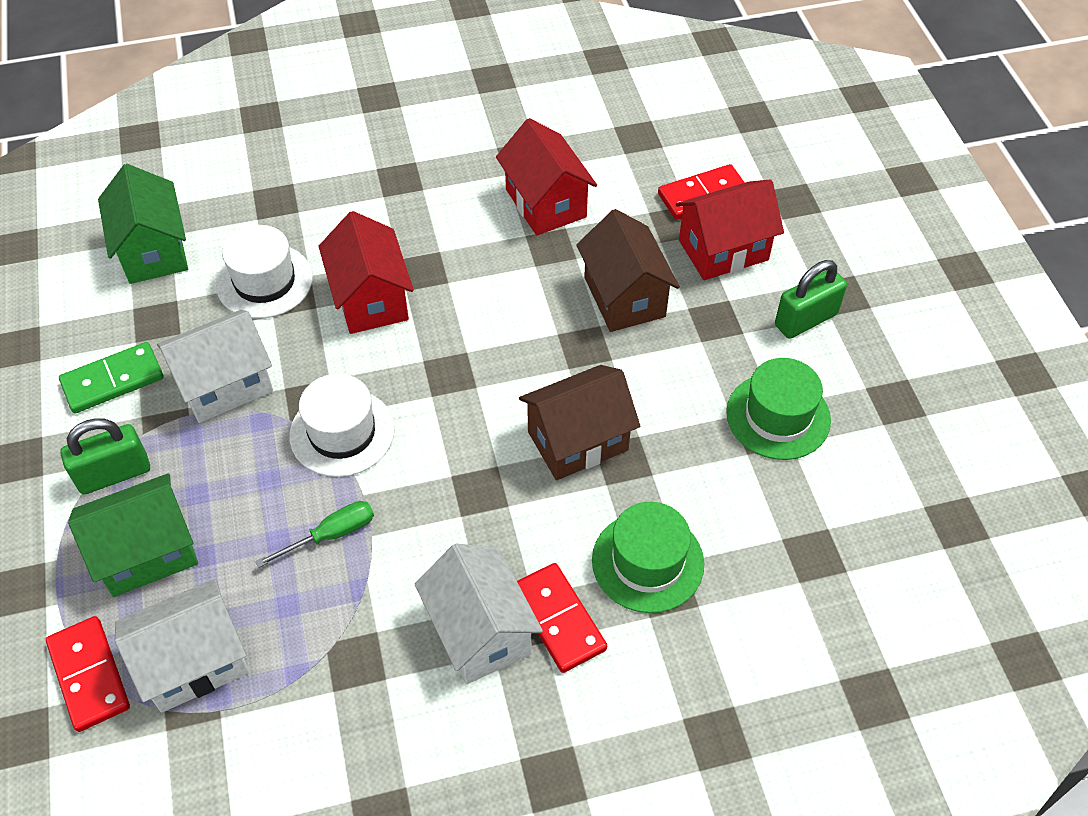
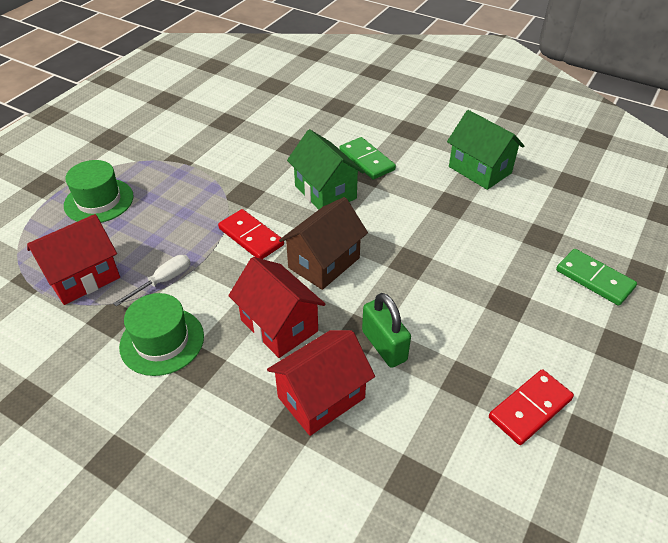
brown house: 2 -> 1
green domino: 1 -> 2
green padlock: 2 -> 1
green screwdriver: 1 -> 0
red domino: 3 -> 2
white hat: 2 -> 0
white house: 3 -> 0
white screwdriver: 0 -> 1

